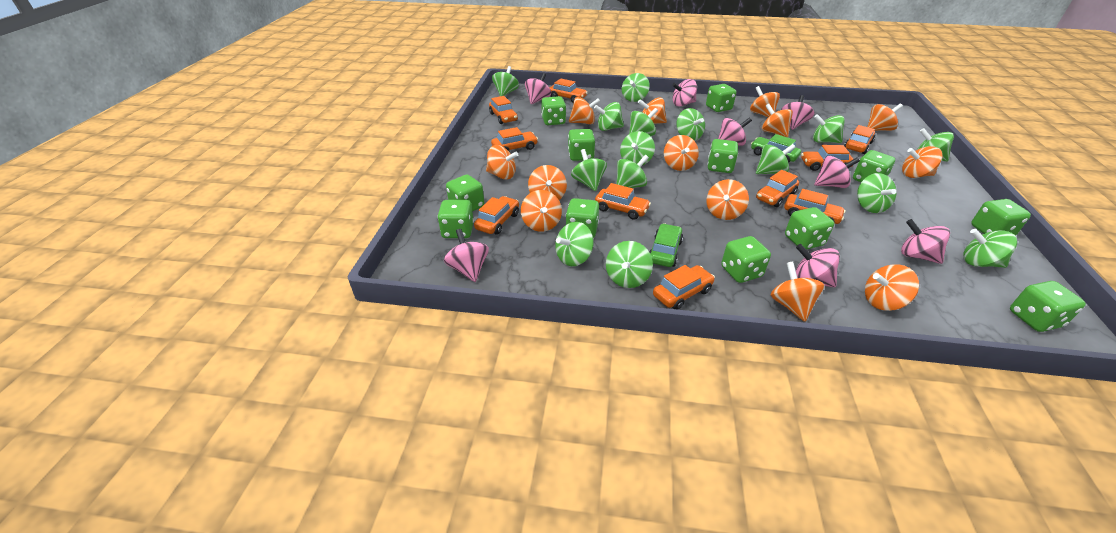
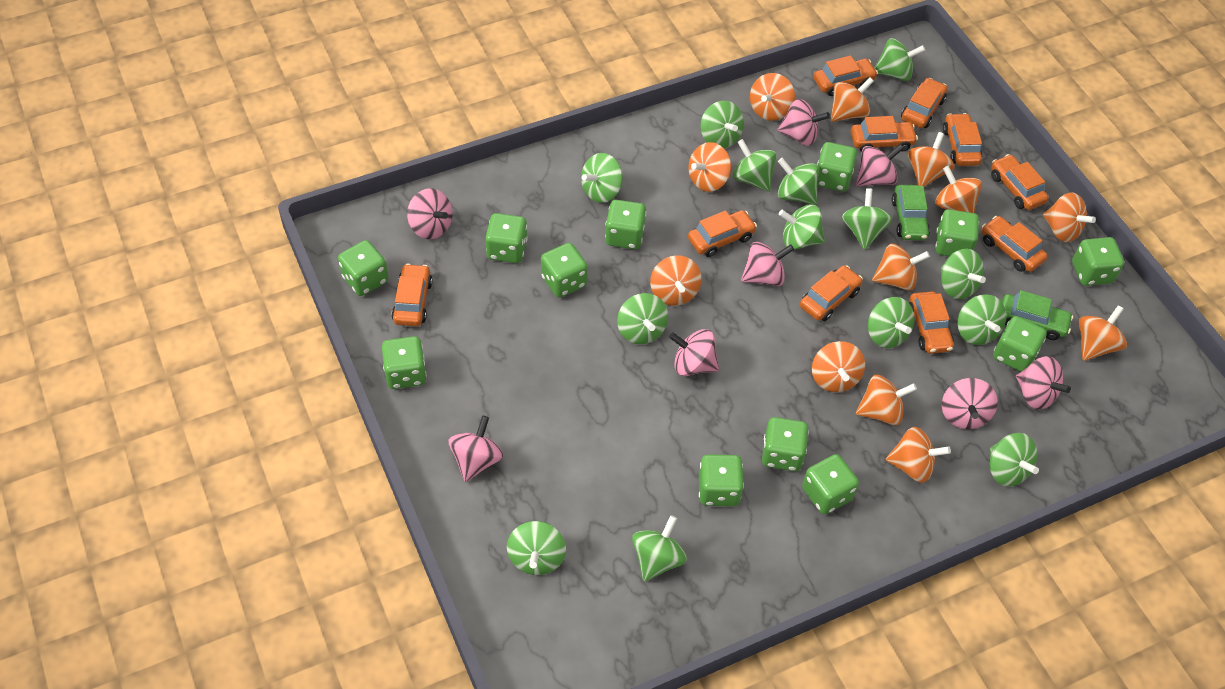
green spinning top: 15 -> 14
orange spinning top: 13 -> 12

